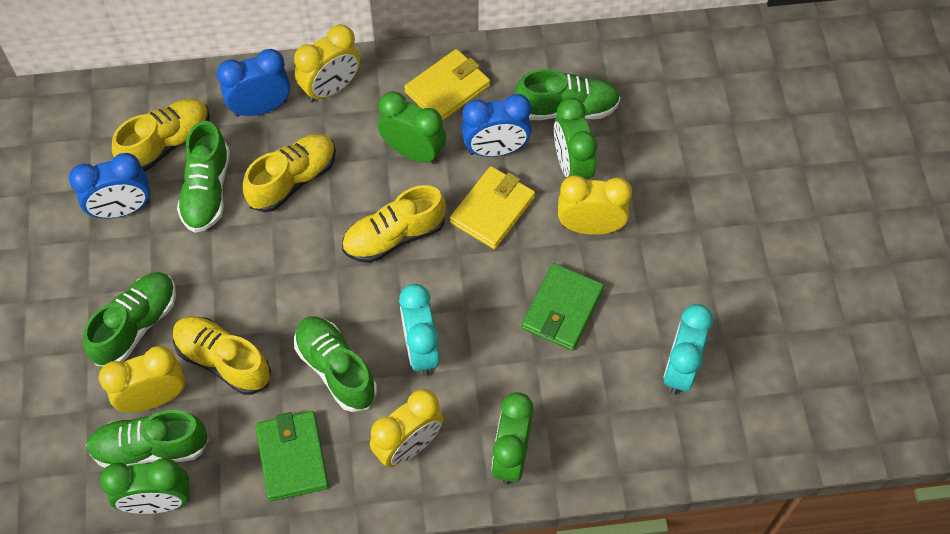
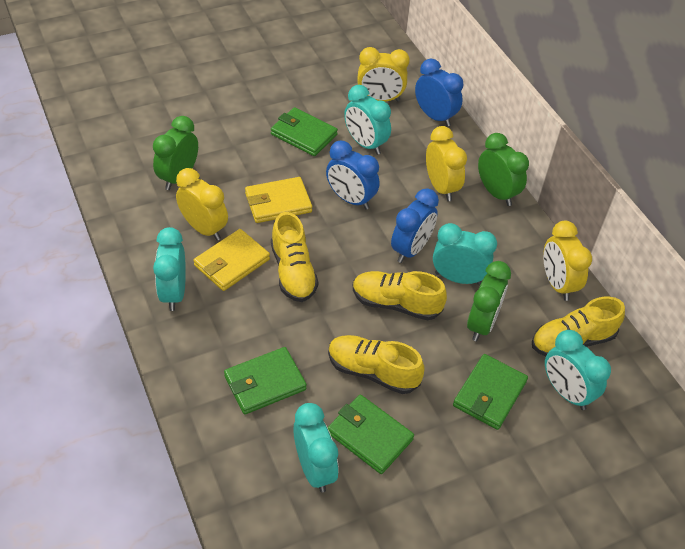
green clock: 4 -> 3
green shoe: 5 -> 0
green wallet: 2 -> 4
turquoise clock: 2 -> 5

